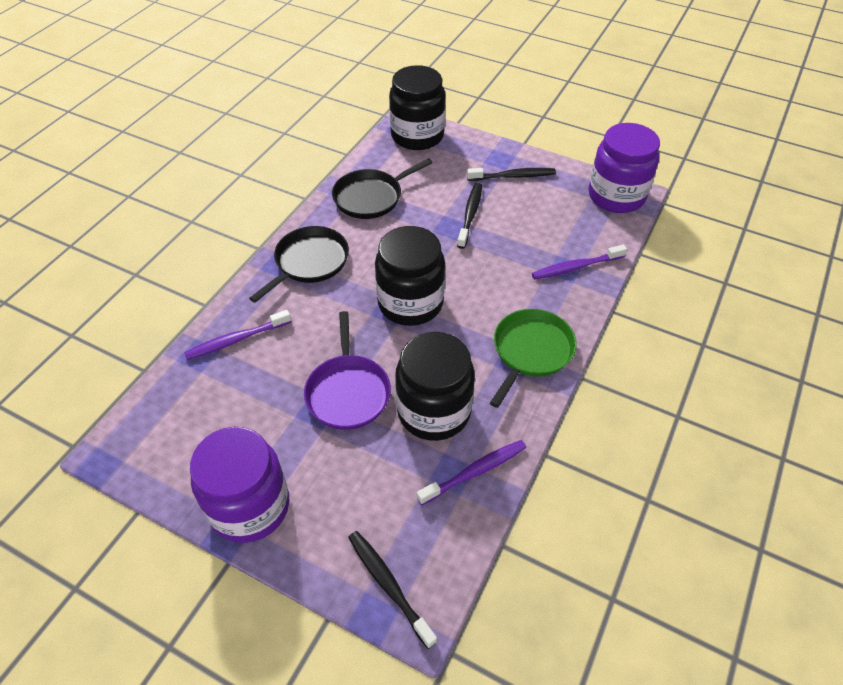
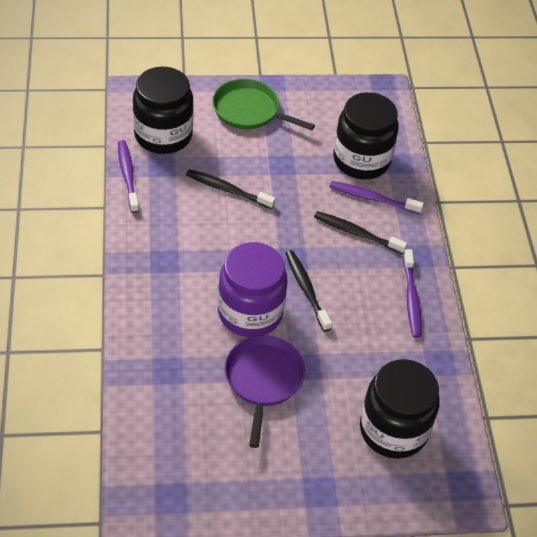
black pan: 2 -> 0
purple jar: 2 -> 1

